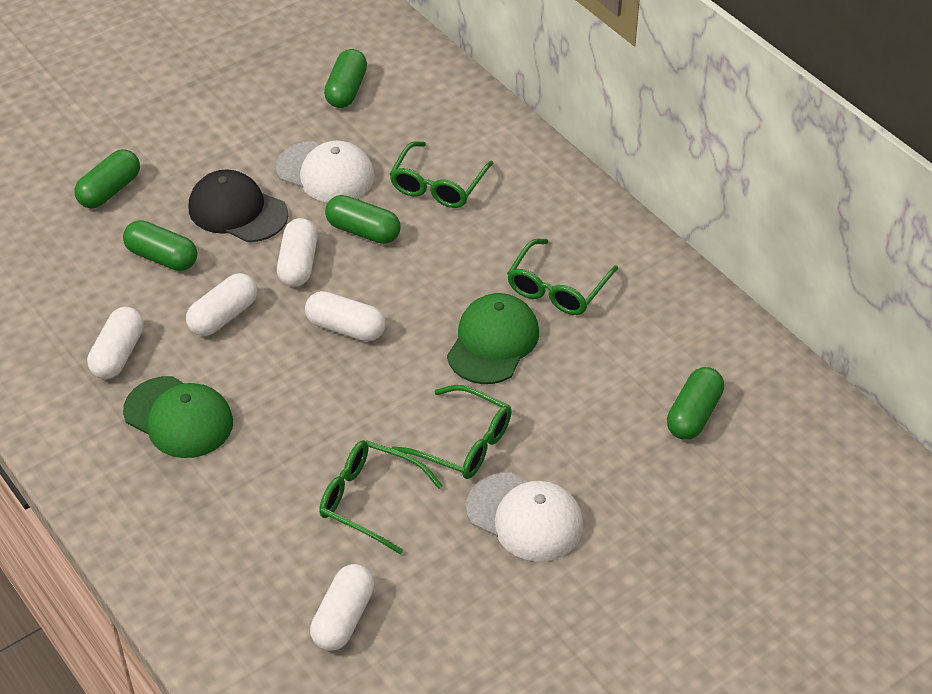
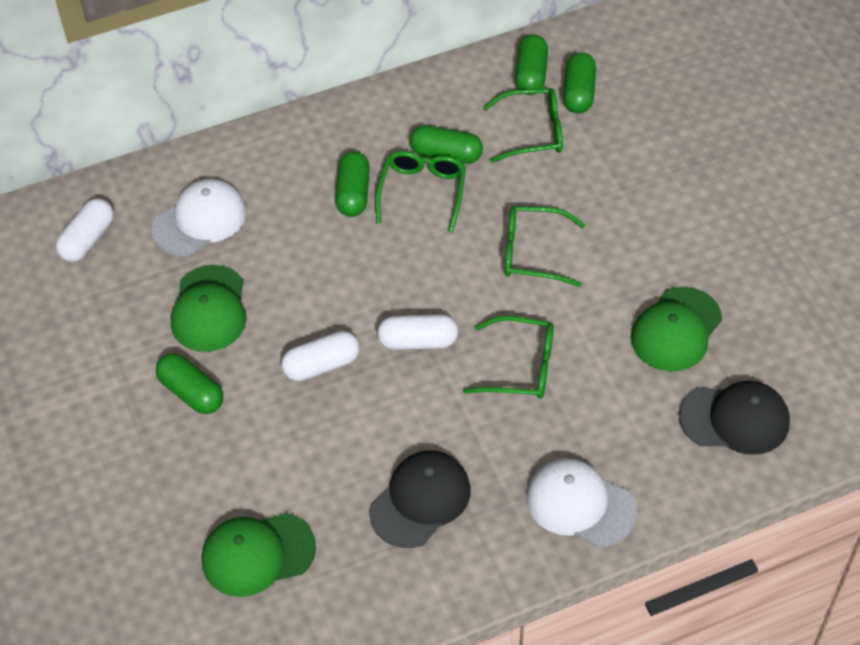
black cap: 1 -> 2
green cap: 2 -> 3
white capsule: 5 -> 3

